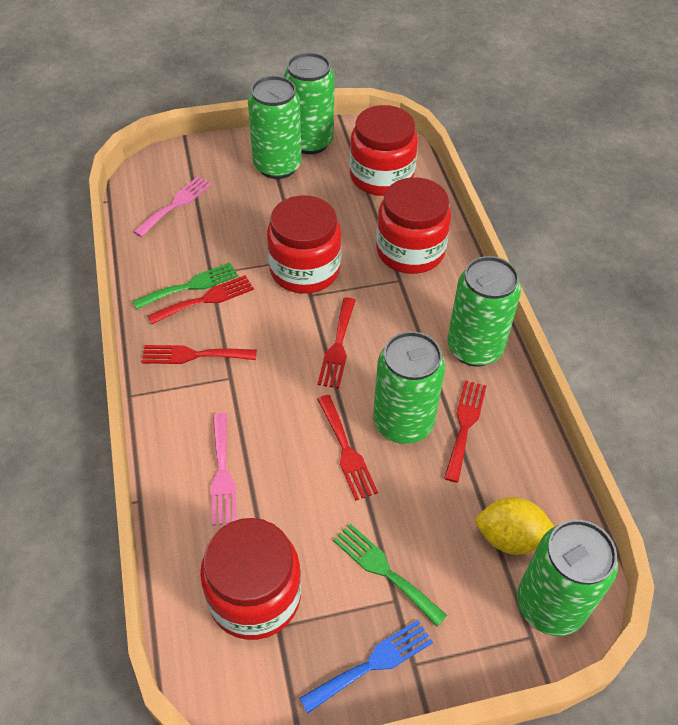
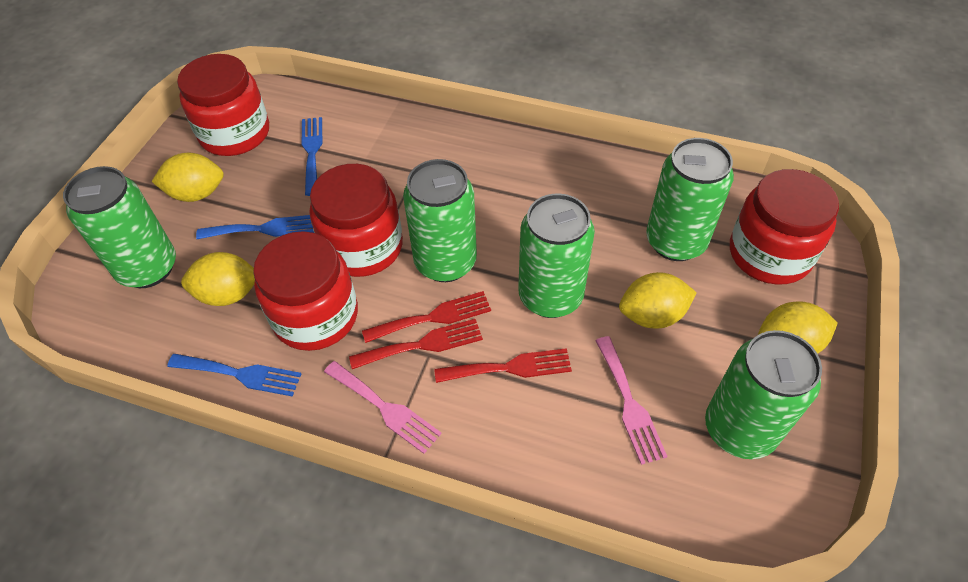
blue fork: 1 -> 3
green fork: 2 -> 0
red fork: 5 -> 3
yellow lemon: 1 -> 4

